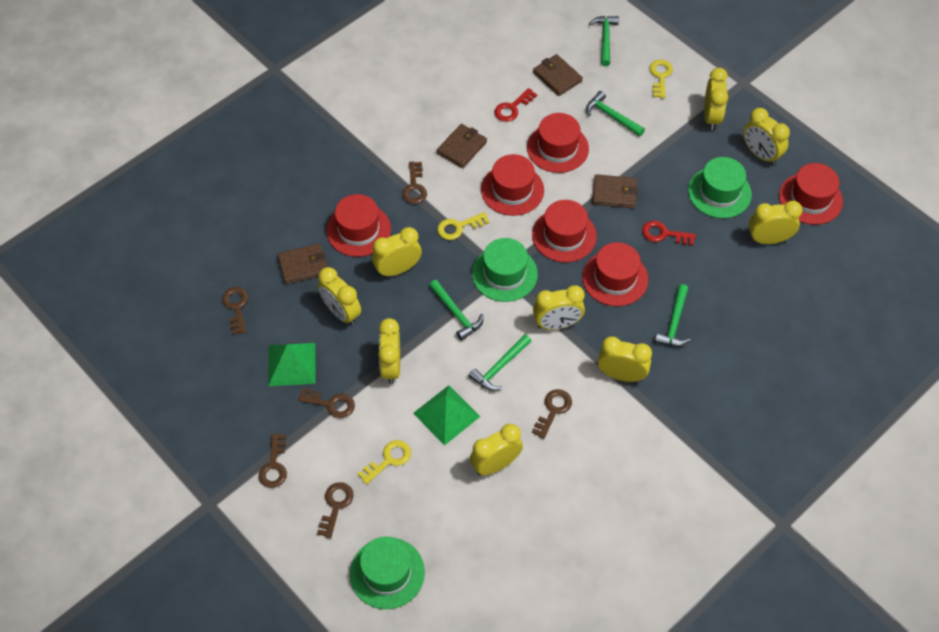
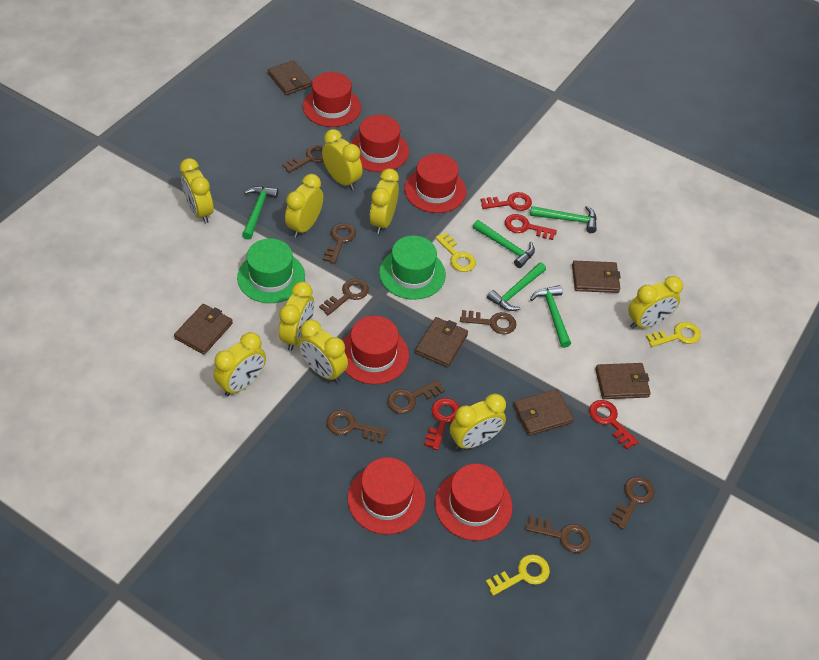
brown key: 6 -> 8
brown wallet: 4 -> 6
green hat: 3 -> 2
green pyramid: 2 -> 0
red key: 2 -> 4

